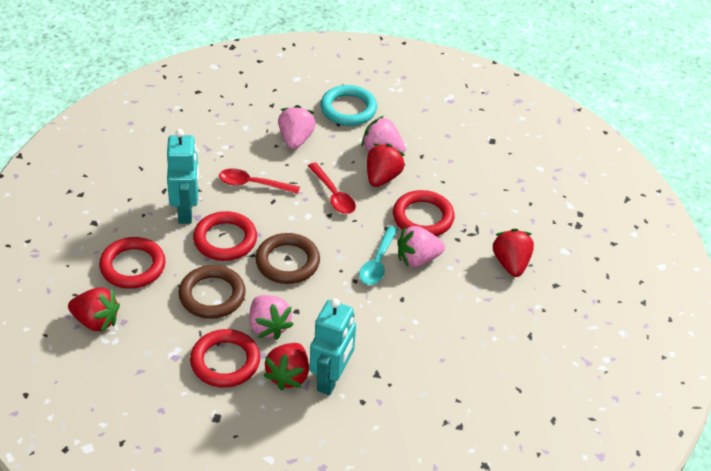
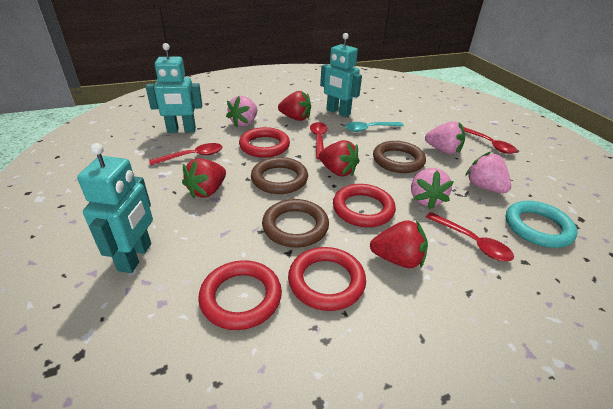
brown ring: 2 -> 3
red spoon: 2 -> 4
turquoise robot: 2 -> 3

